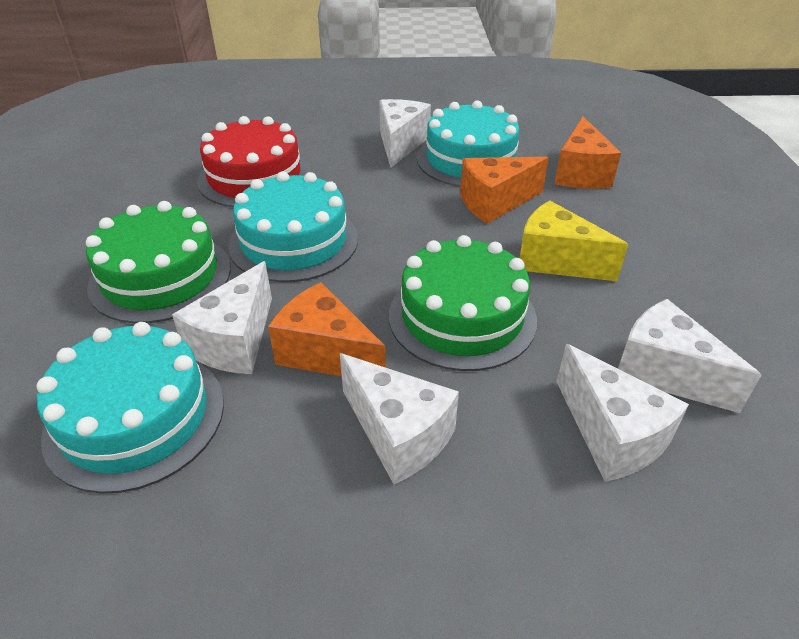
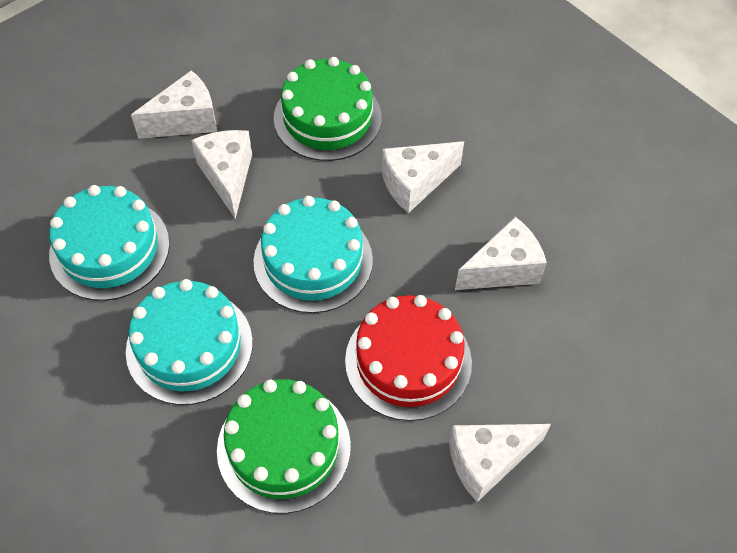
orange cheese: 3 -> 0
yellow cheese: 1 -> 0

